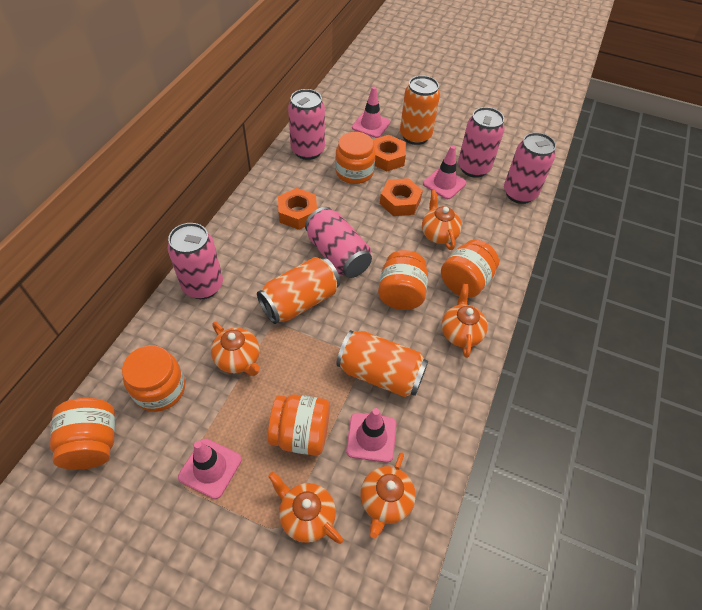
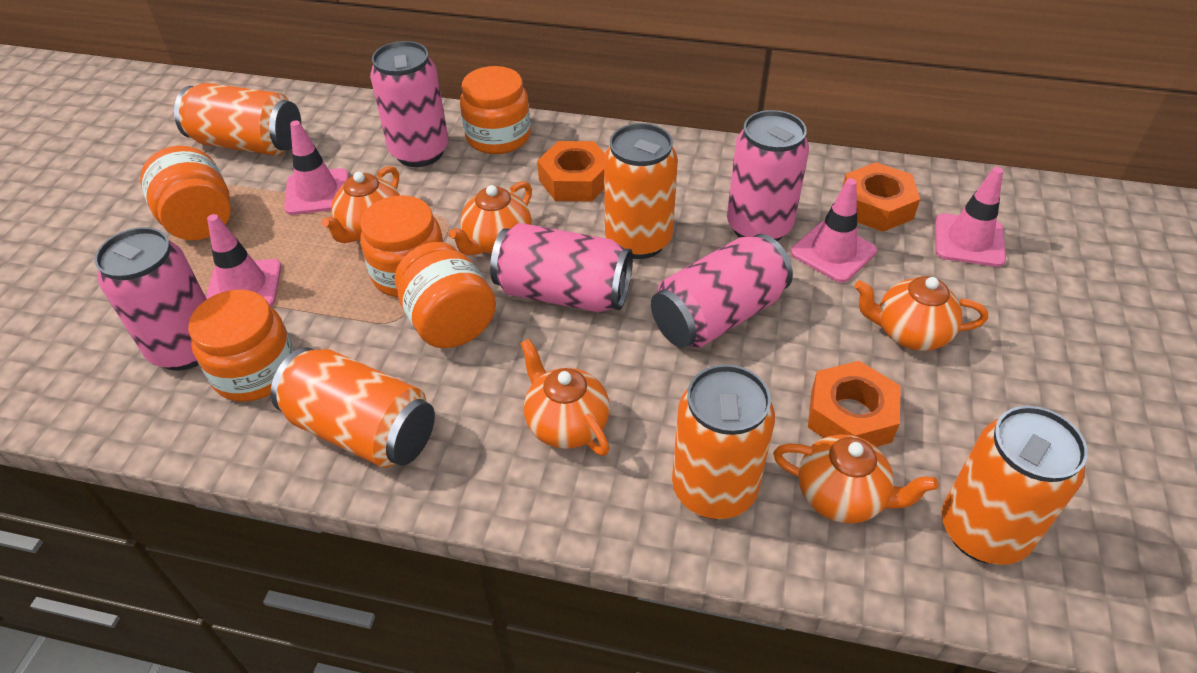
orange can: 3 -> 5
orange jar: 6 -> 5

